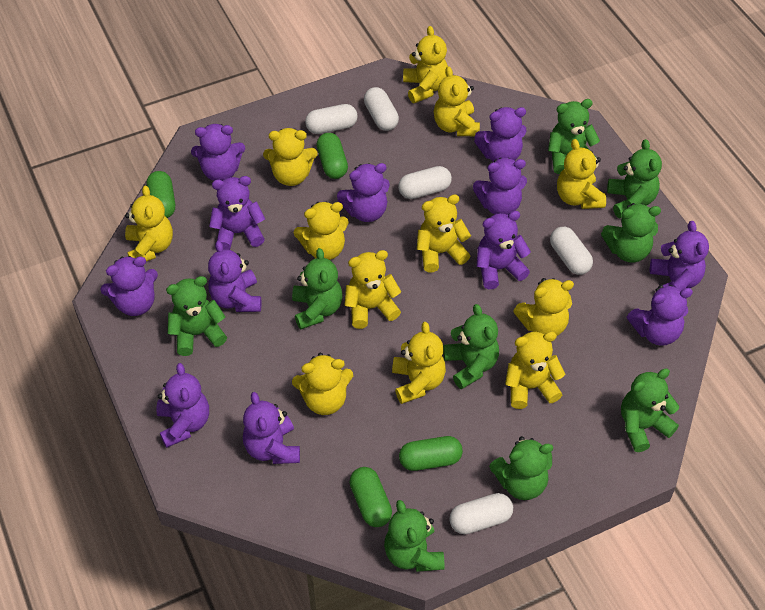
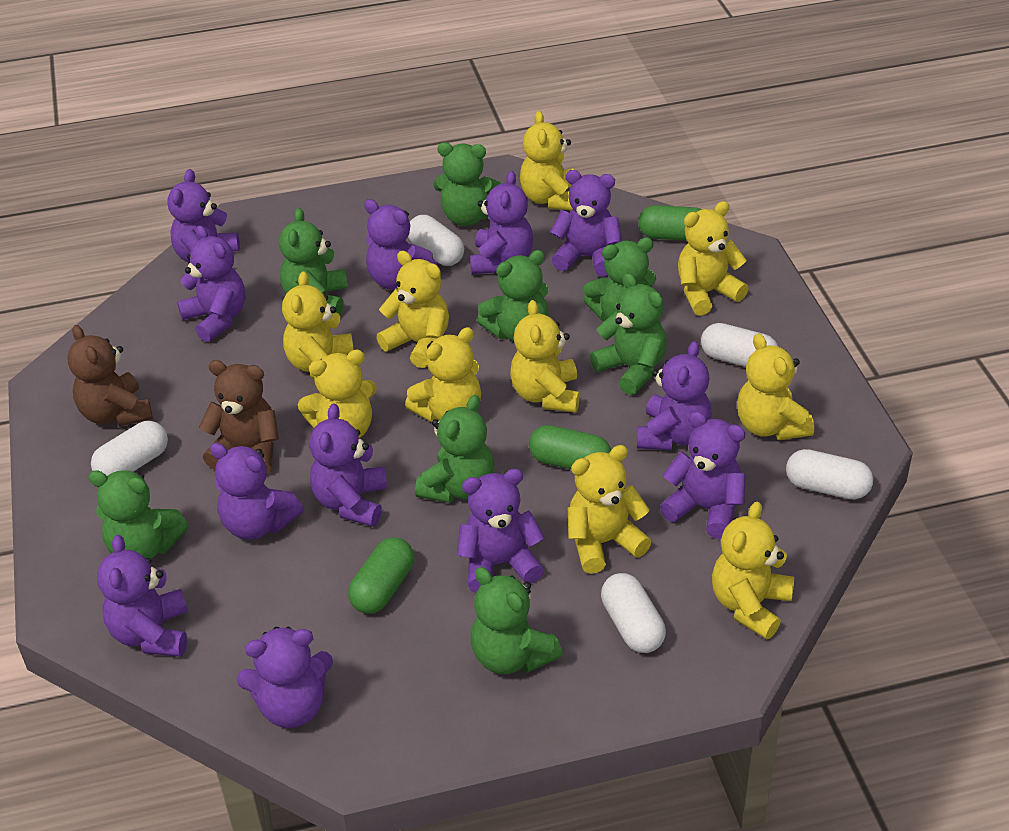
brown teddy bear: 0 -> 2
green capsule: 4 -> 3
green teddy bear: 9 -> 8
yellow teddy bear: 12 -> 10

